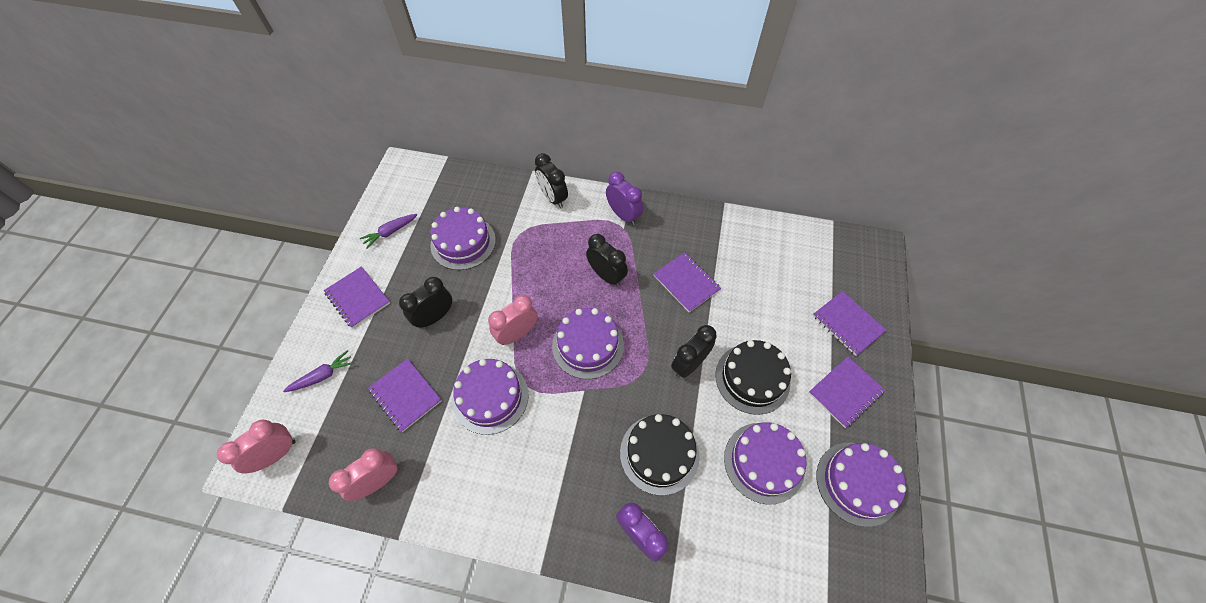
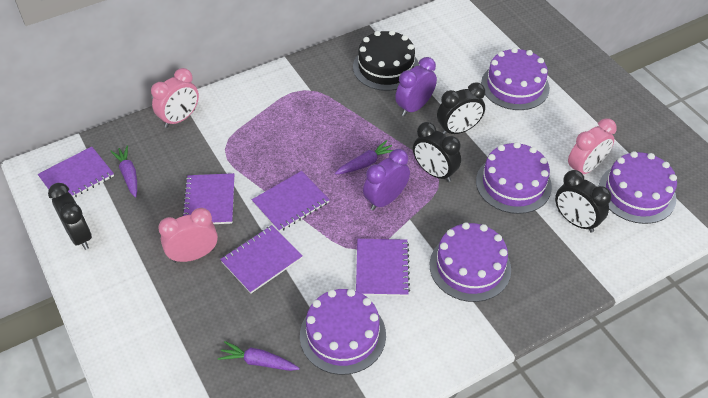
black cake: 2 -> 1
purple carrot: 2 -> 3

